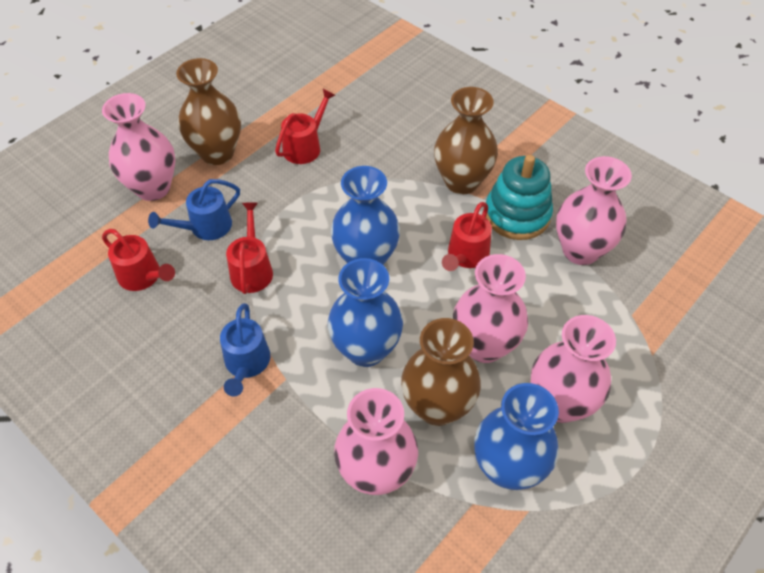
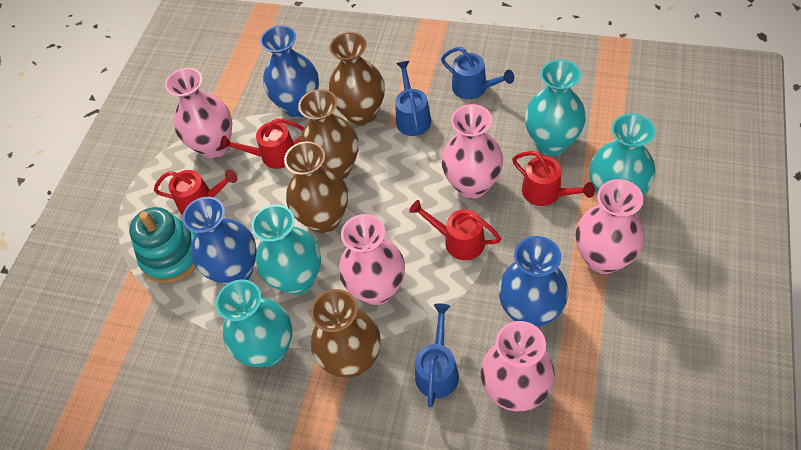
blue watering can: 2 -> 3
brown vase: 3 -> 4
turquoise vase: 0 -> 4

